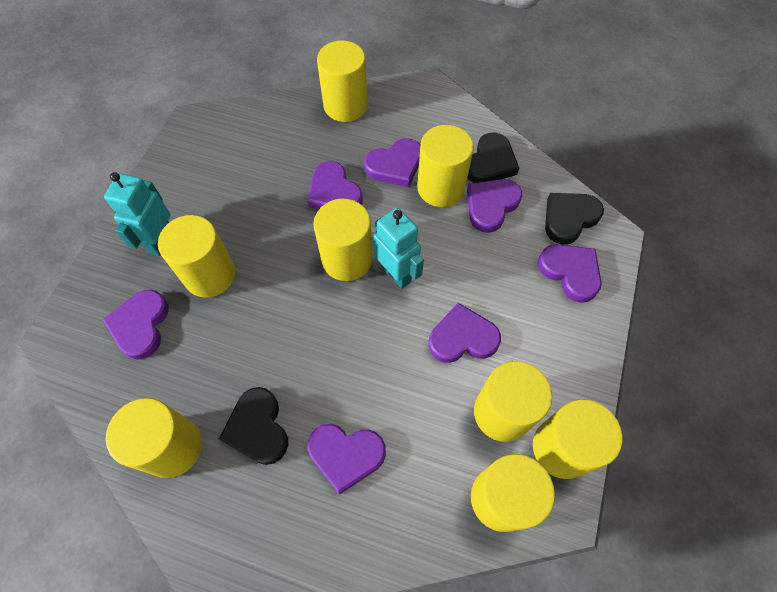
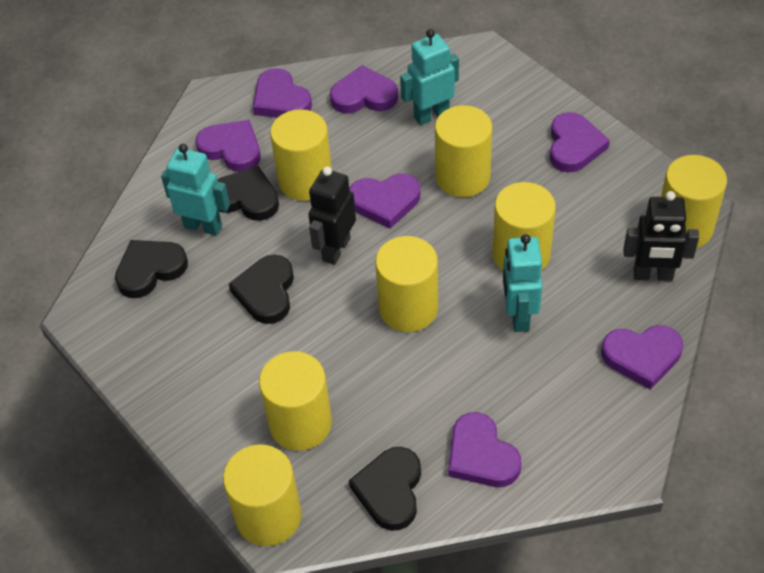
black heart: 3 -> 4
black robot: 0 -> 2
turquoise robot: 2 -> 3
yellow cylinder: 8 -> 7

